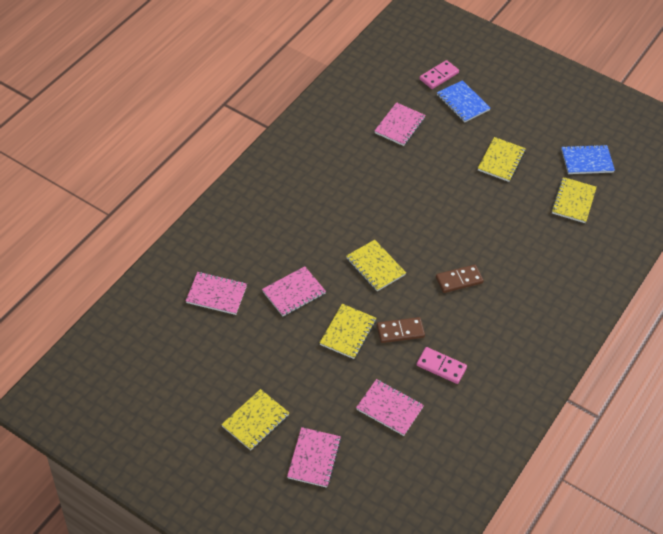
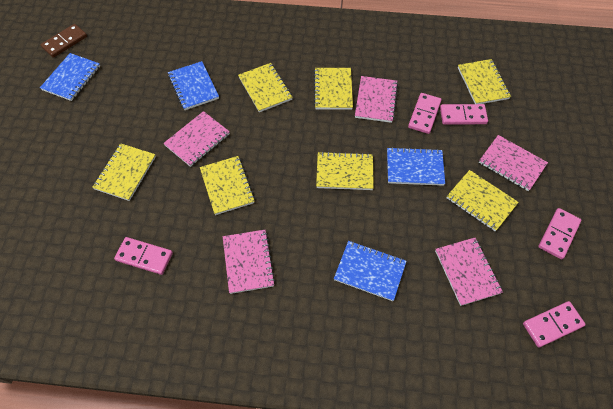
blue notebook: 2 -> 4
brown domino: 2 -> 1
pink domino: 2 -> 5
yellow notebook: 5 -> 7

